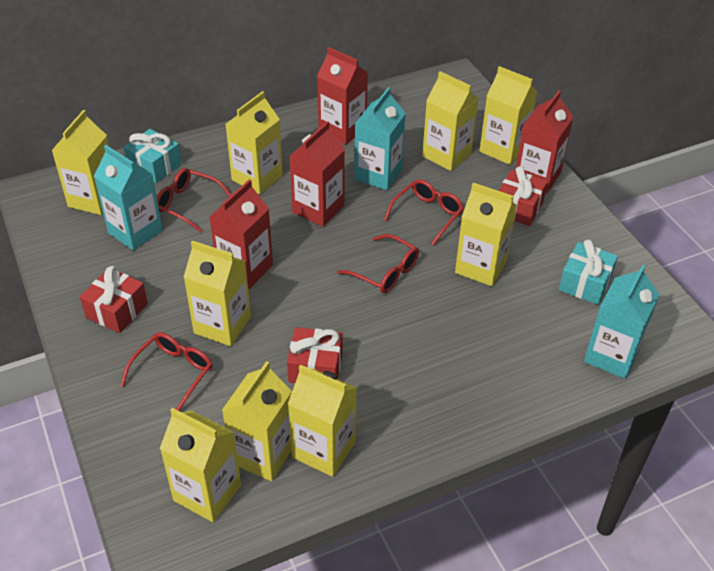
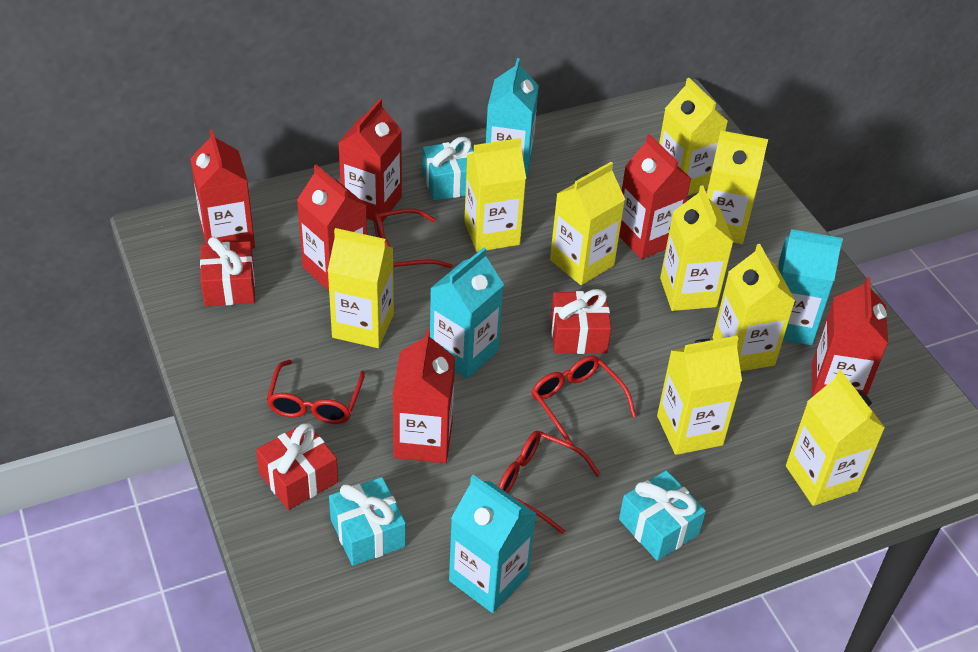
red carton: 4 -> 6
turquoise carton: 3 -> 4
turquoise gift: 2 -> 3

